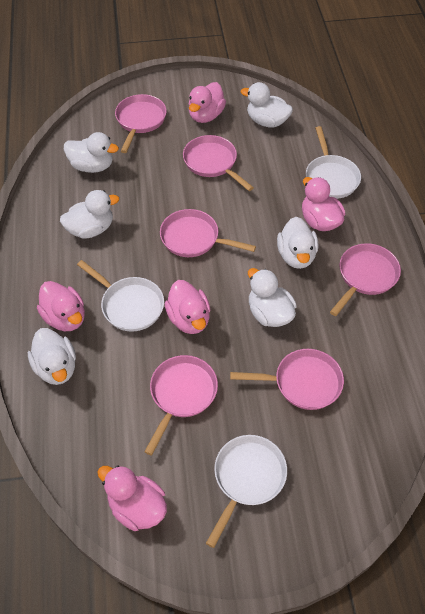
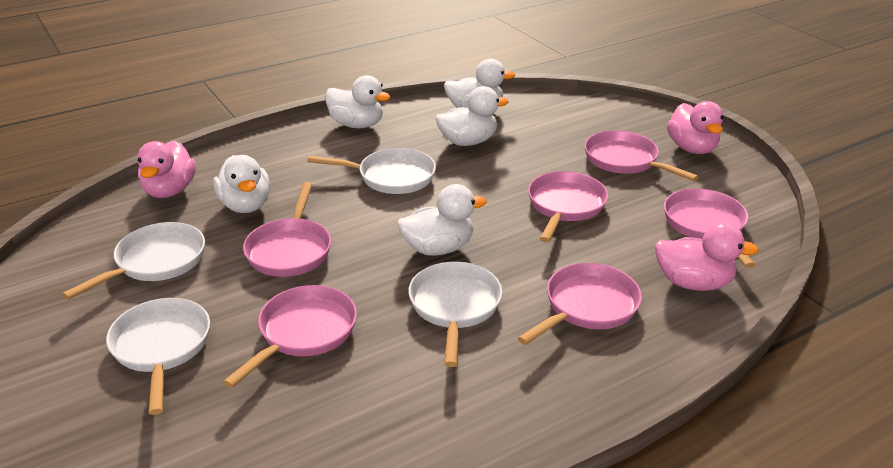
pink duck: 5 -> 3
white duck: 6 -> 5
white pan: 3 -> 4

